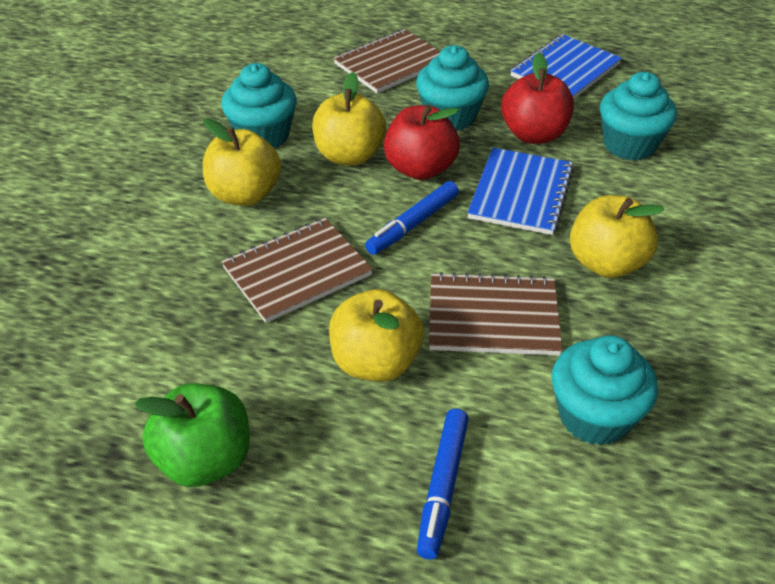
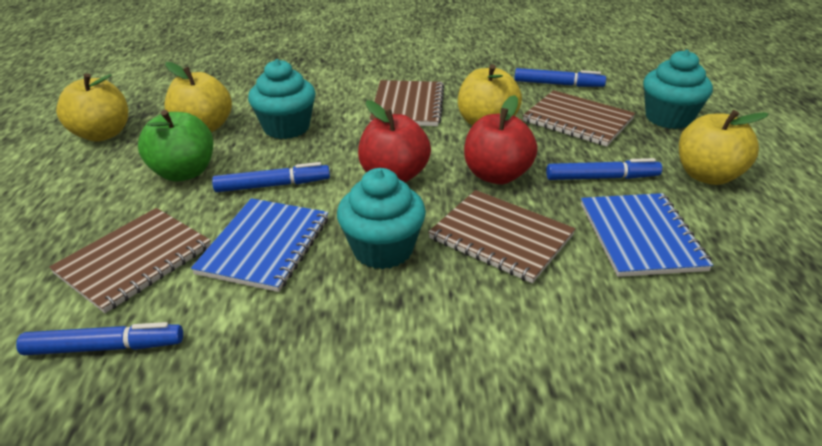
blue marker: 2 -> 4
brown notebook: 3 -> 4
turquoise cupcake: 4 -> 3

